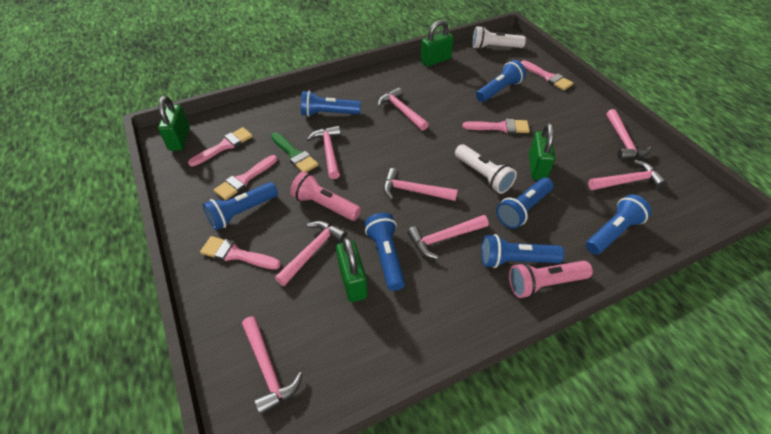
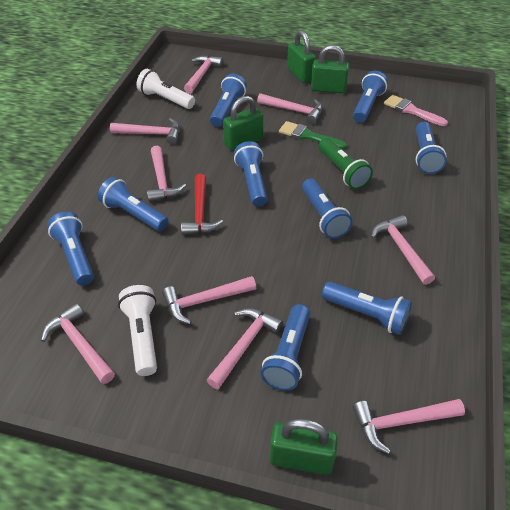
blue flashlight: 7 -> 9
green flashlight: 0 -> 1
pink brush: 5 -> 1
pink flashlight: 2 -> 0
pink hammer: 8 -> 9
red hammer: 0 -> 1

